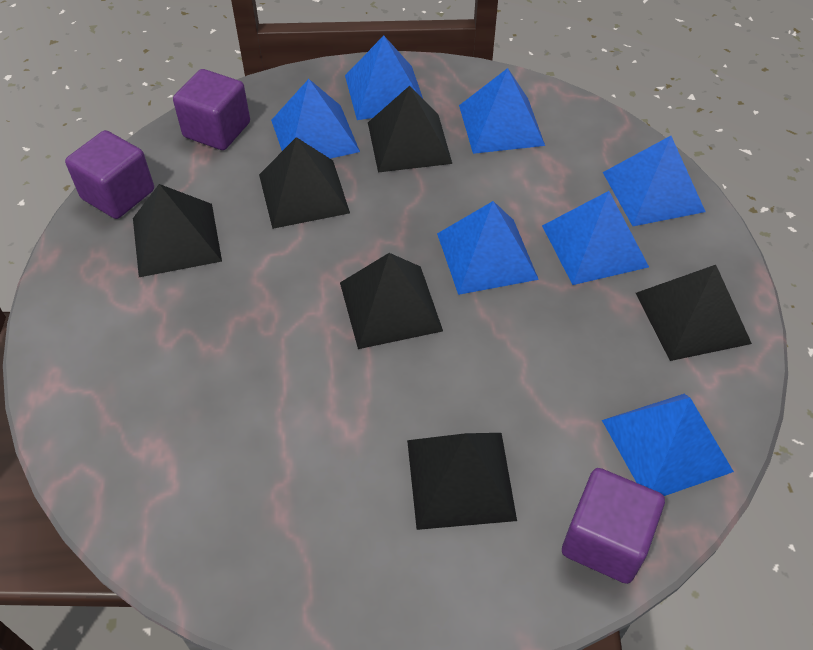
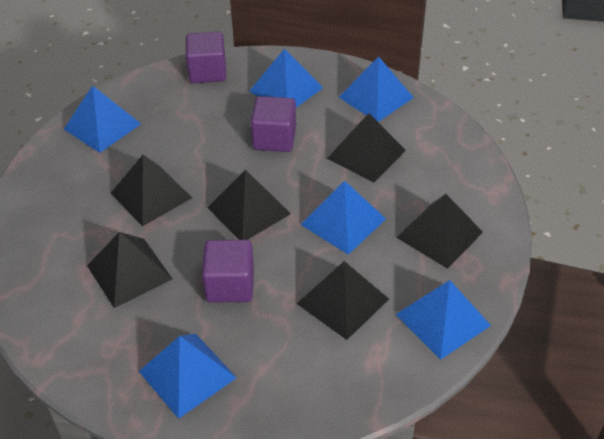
blue pyramid: 7 -> 6

